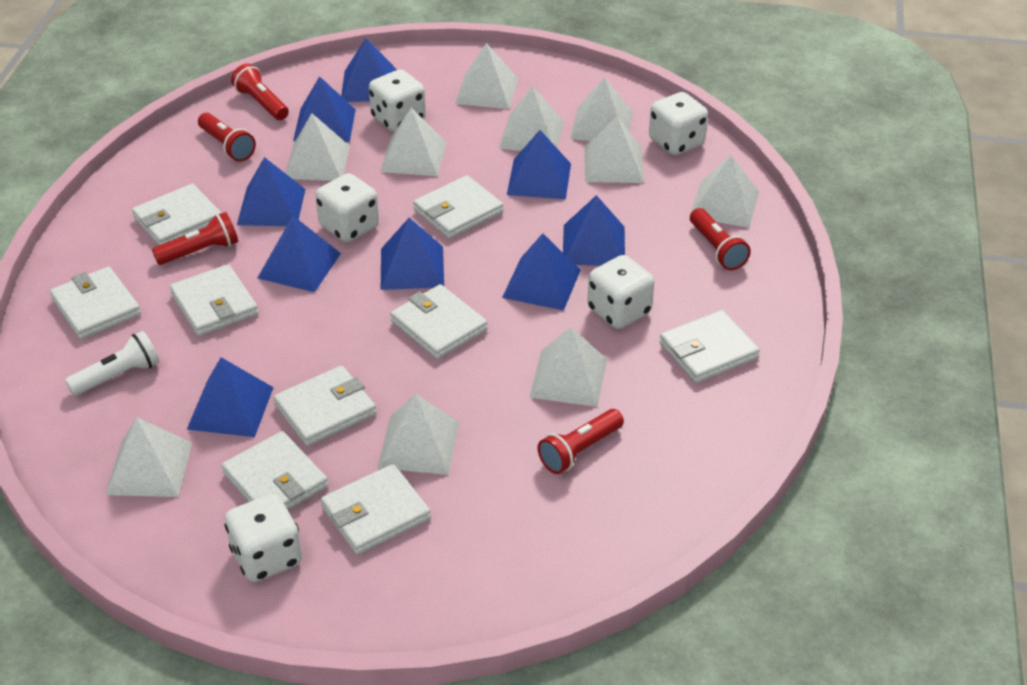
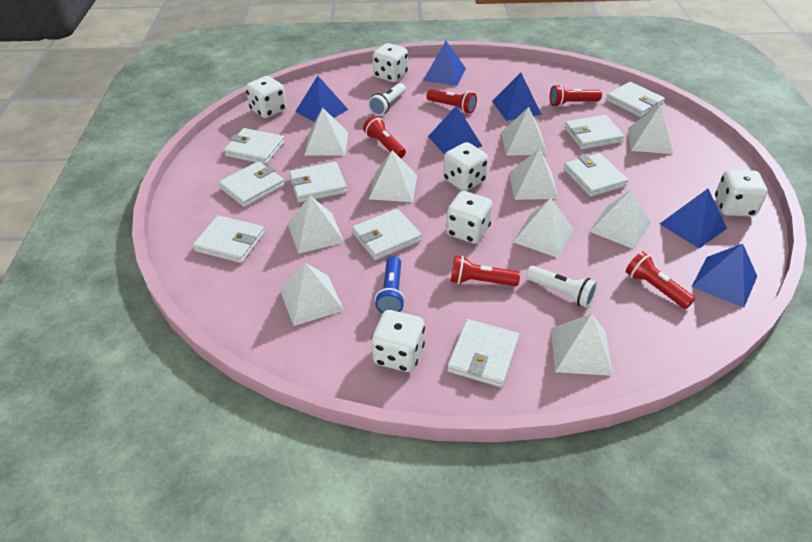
blue flashlight: 0 -> 1
blue pyramid: 9 -> 6
white dice: 5 -> 6
white flashlight: 1 -> 2

